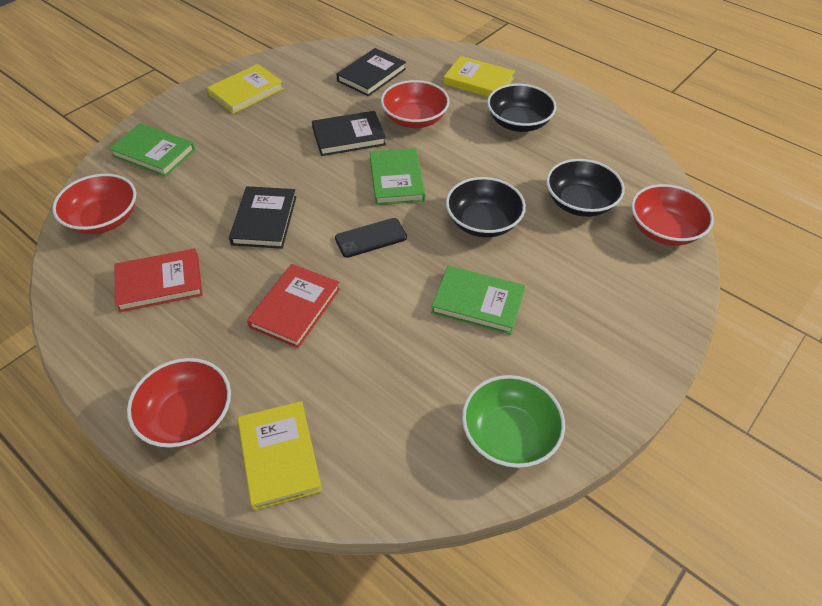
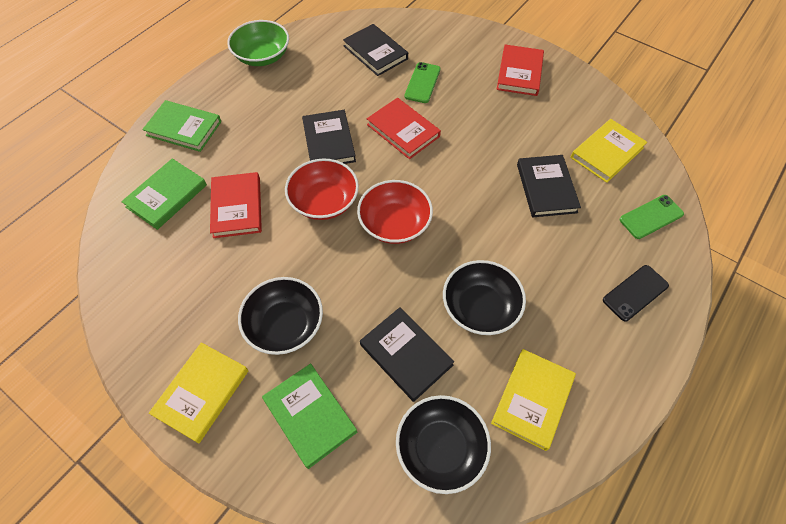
black book: 3 -> 4
green phone: 0 -> 2
red book: 2 -> 3
red bowl: 4 -> 2

